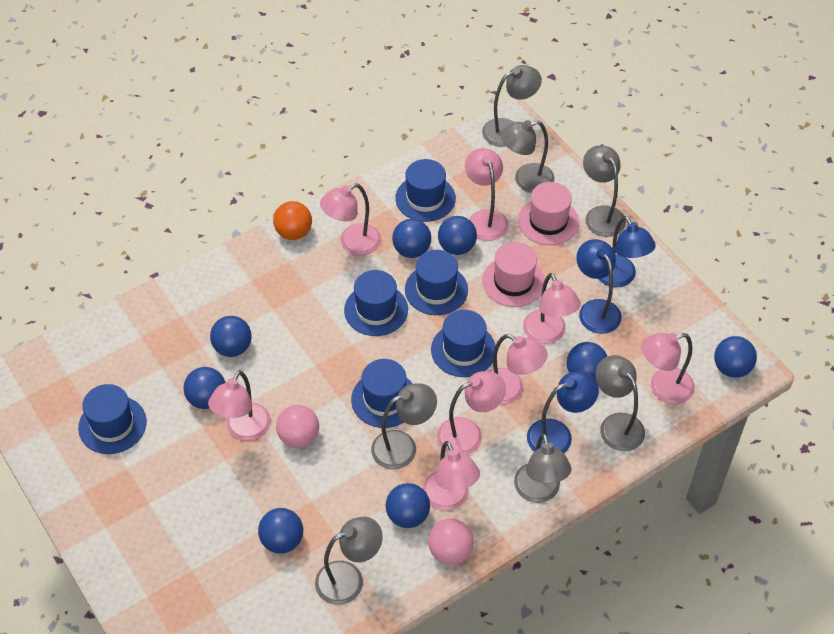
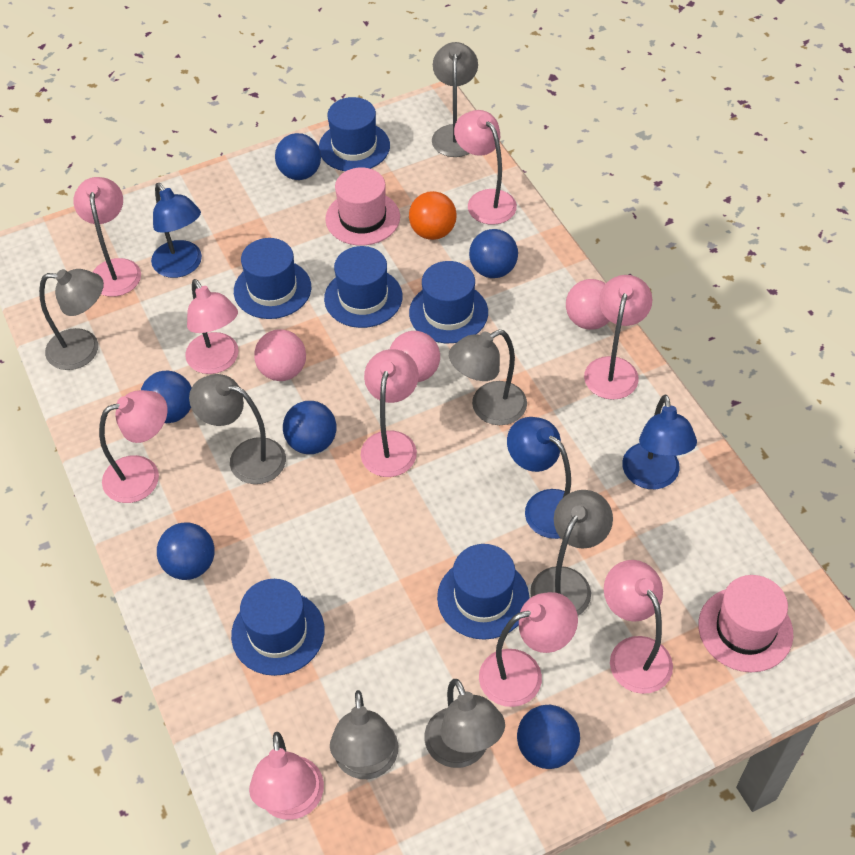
blue ball: 8 -> 6
pink ball: 2 -> 3
pink lamp: 8 -> 9

